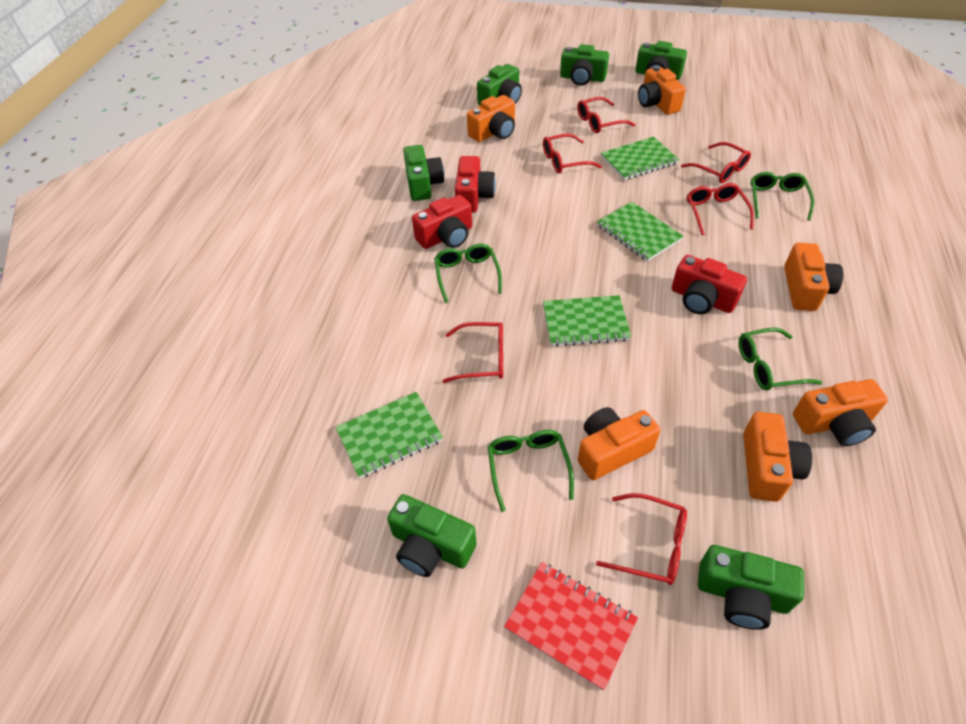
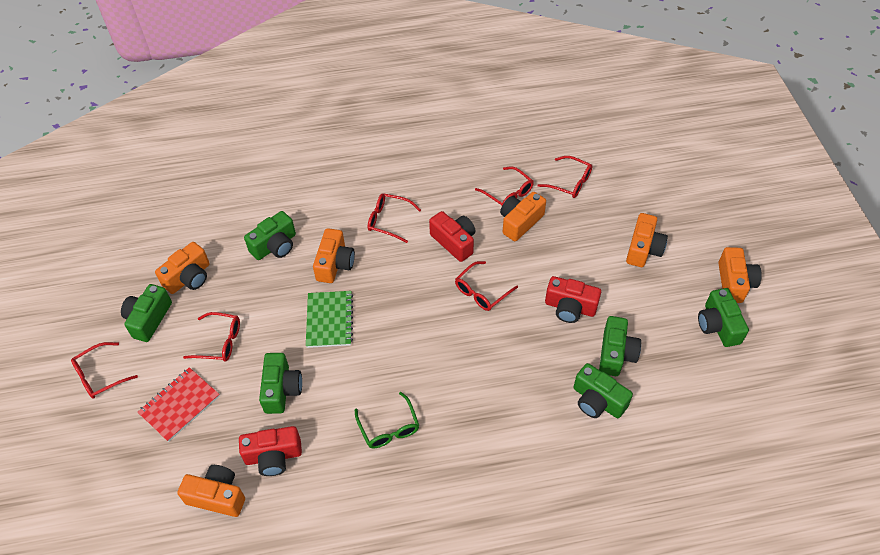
green glasses: 4 -> 1
green notebook: 4 -> 1

